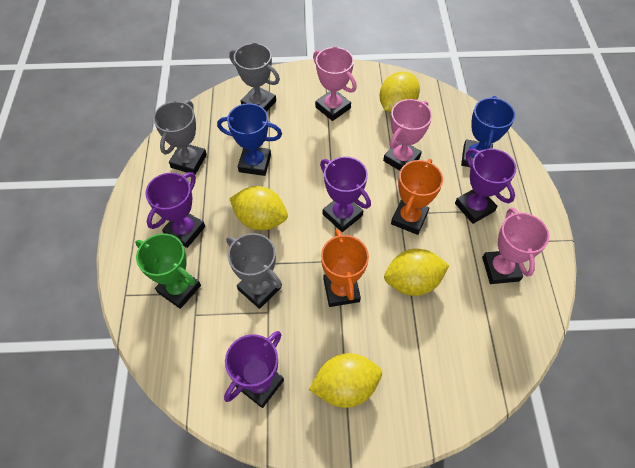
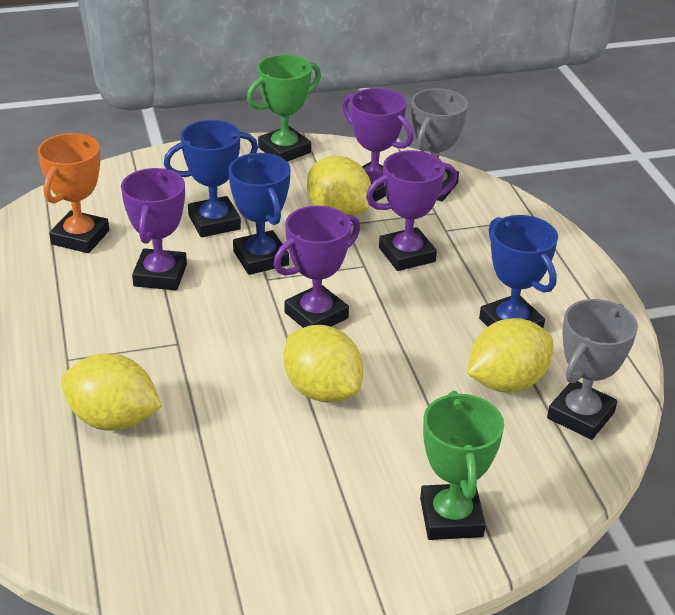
blue trophy: 2 -> 3
green trophy: 1 -> 2
grey trophy: 3 -> 2
orange trophy: 2 -> 1
pink trophy: 3 -> 0

